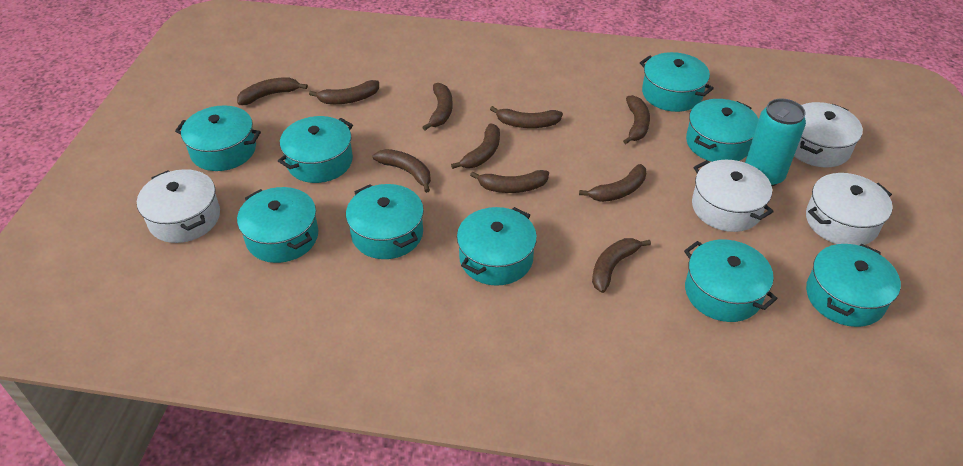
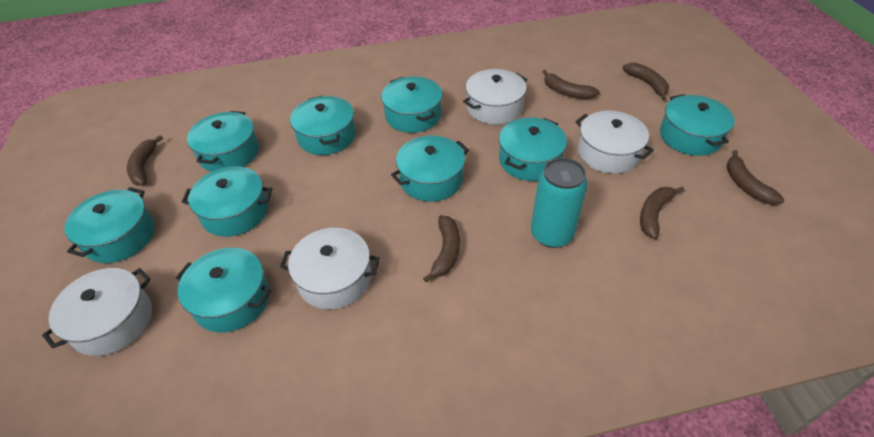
brown banana: 10 -> 6

